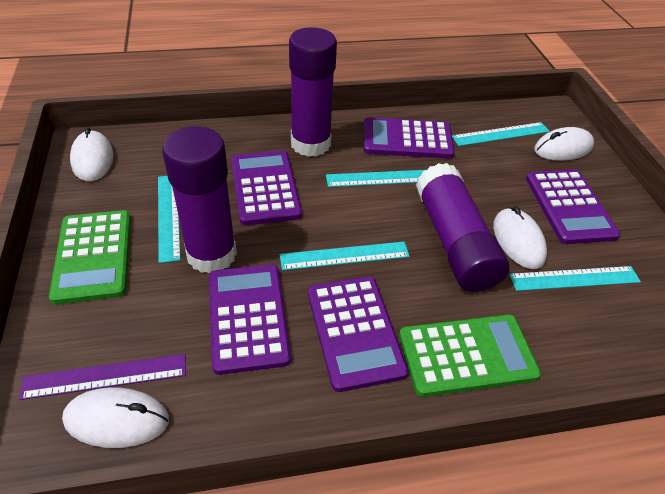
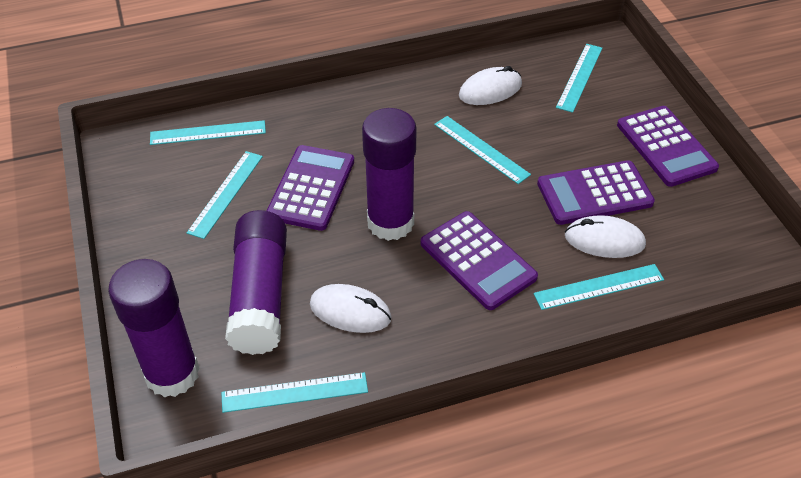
green calculator: 2 -> 0
purple calculator: 5 -> 4
purple ruler: 1 -> 0
turquoise ruler: 5 -> 6
white mouse: 4 -> 3

